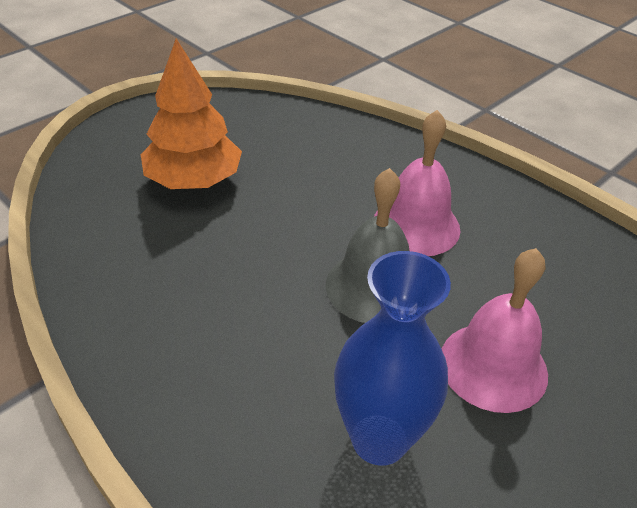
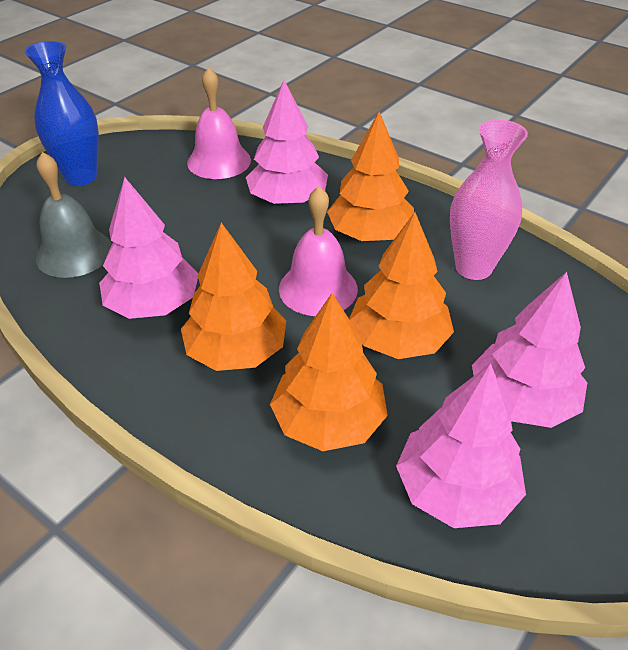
orange tree: 1 -> 4
pink tree: 0 -> 4
pink vase: 0 -> 1

